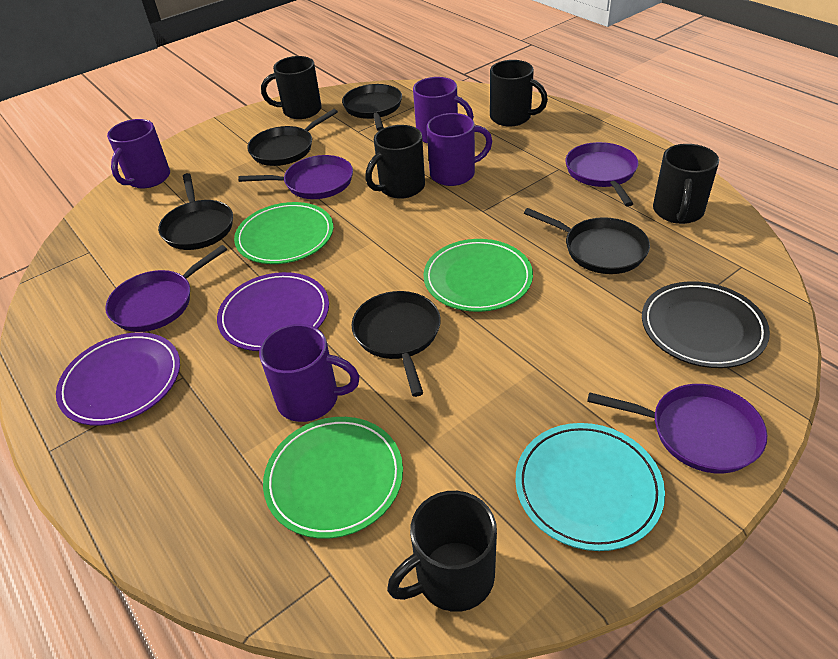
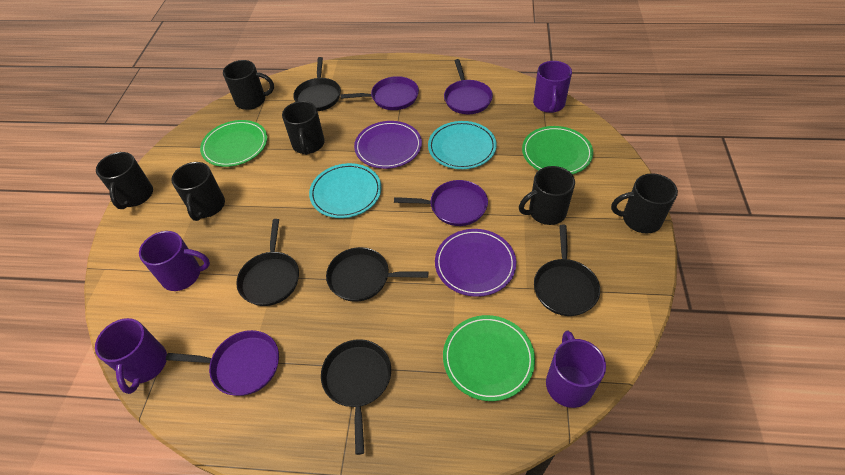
black mug: 5 -> 6
black plate: 1 -> 0
turquoise plate: 1 -> 2

